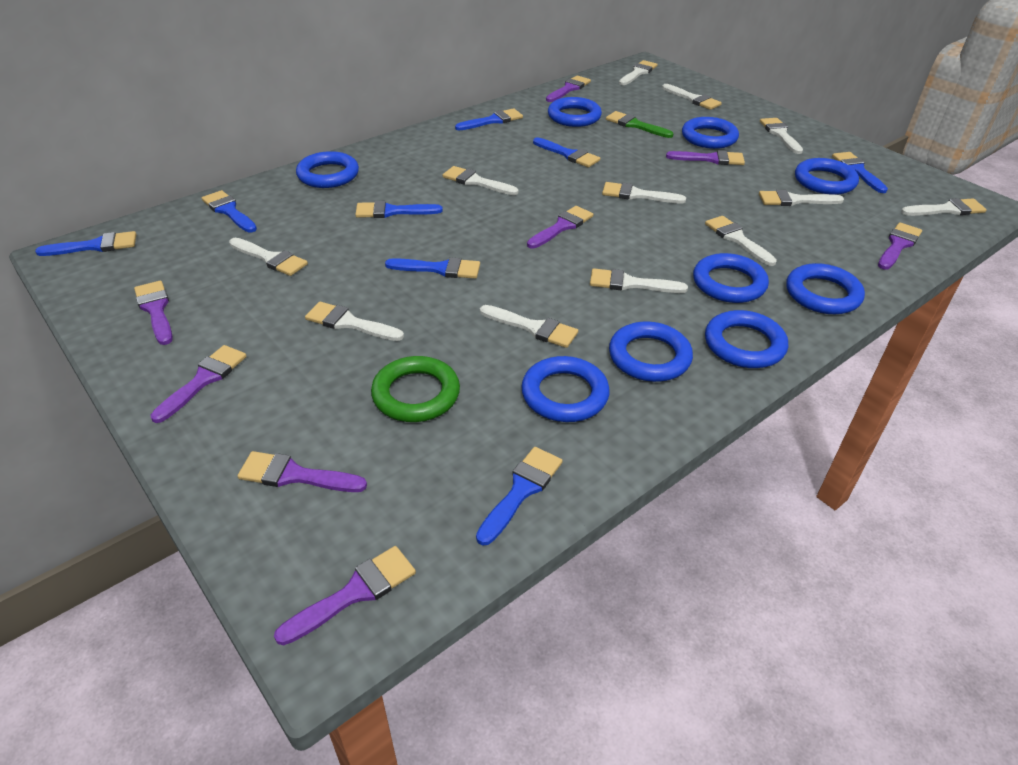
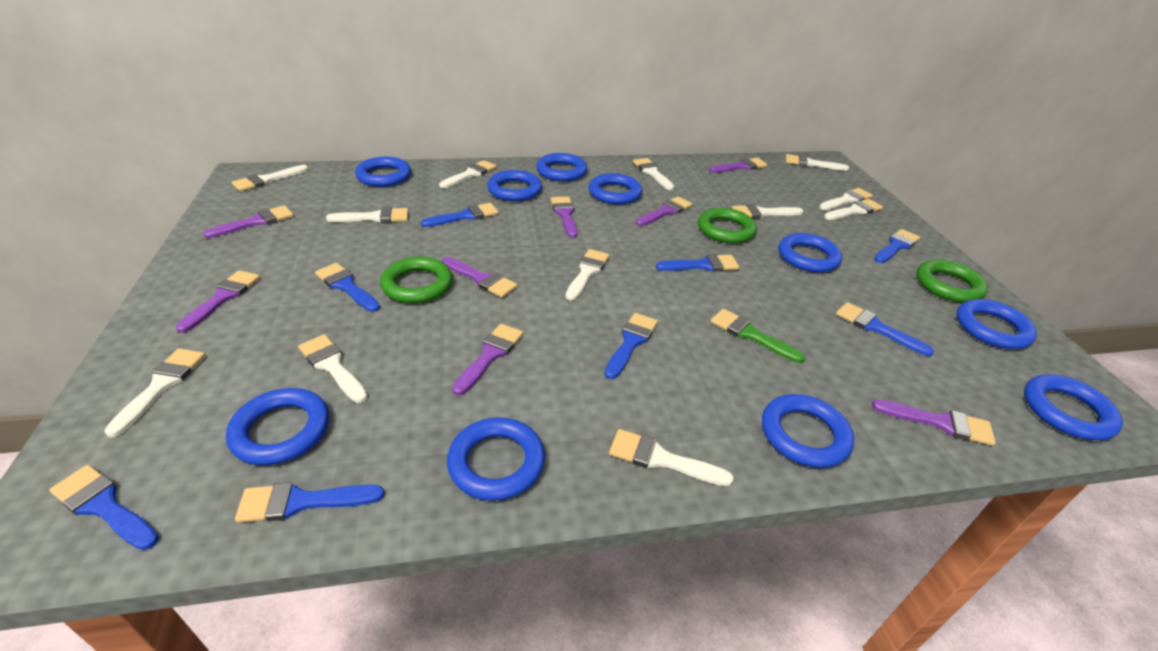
blue ring: 9 -> 10
green ring: 1 -> 3

